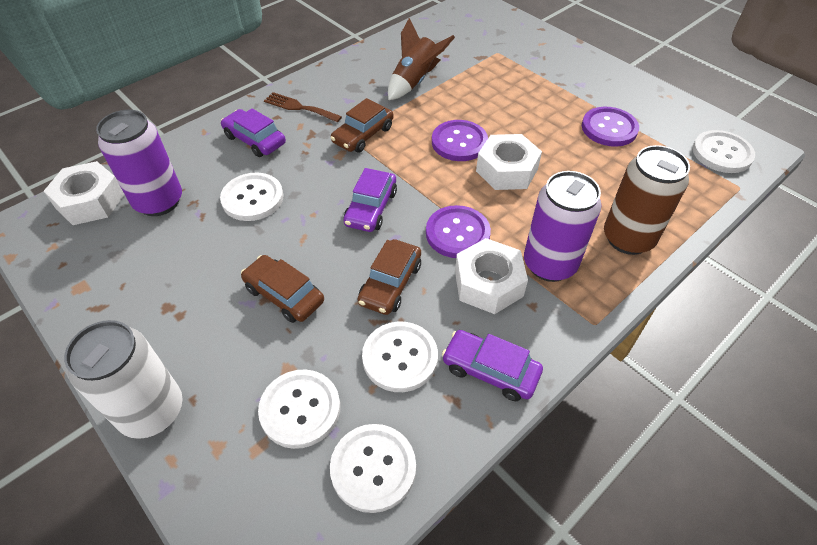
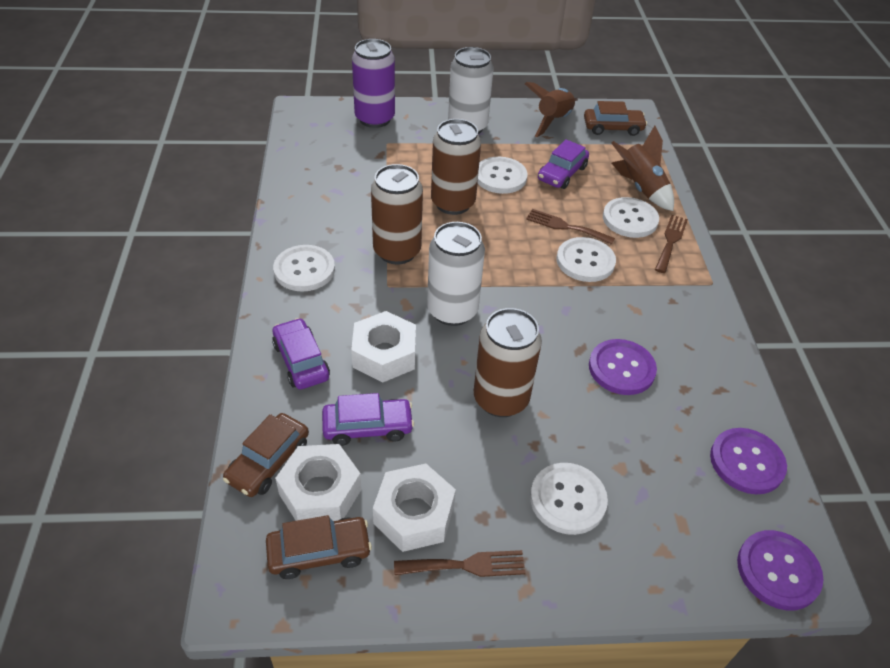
brown can: 1 -> 3
brown fork: 1 -> 3
brown rocket: 1 -> 2
purple can: 2 -> 1
white can: 1 -> 2

